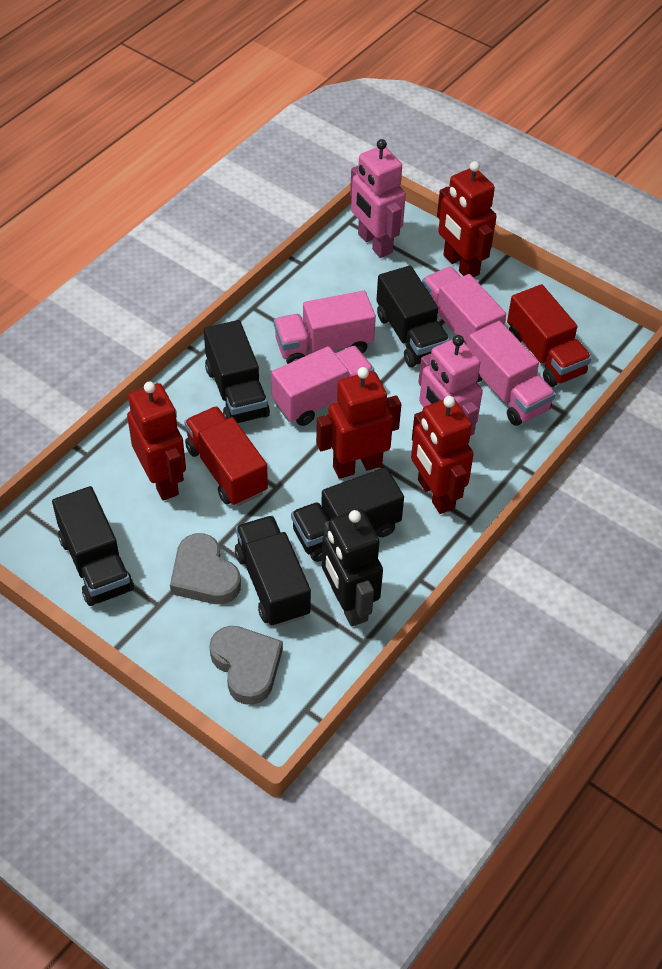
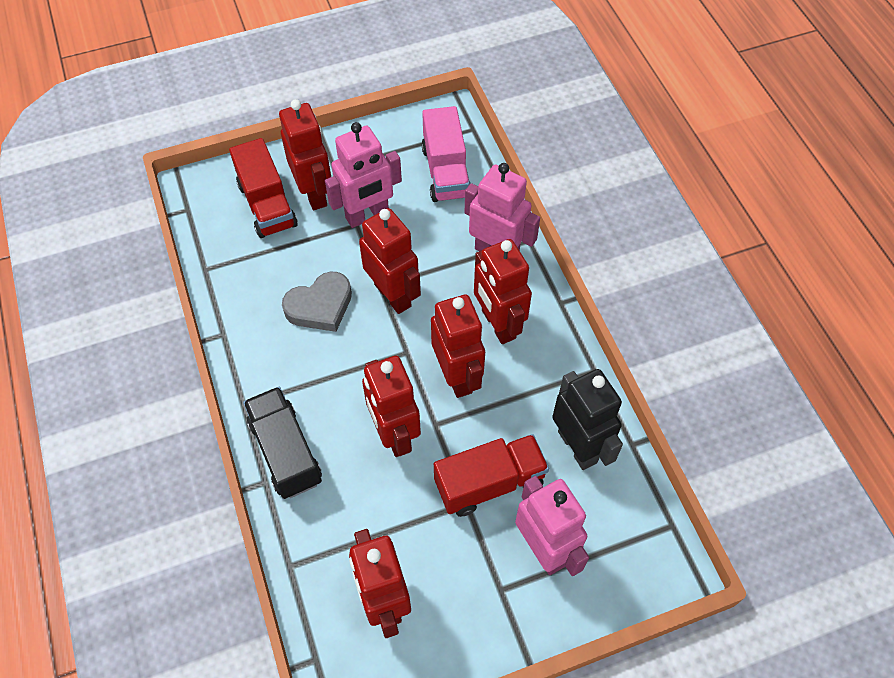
black truck: 5 -> 1
grey heart: 2 -> 1
pink robot: 2 -> 3
pink truck: 4 -> 1
red robot: 4 -> 6

